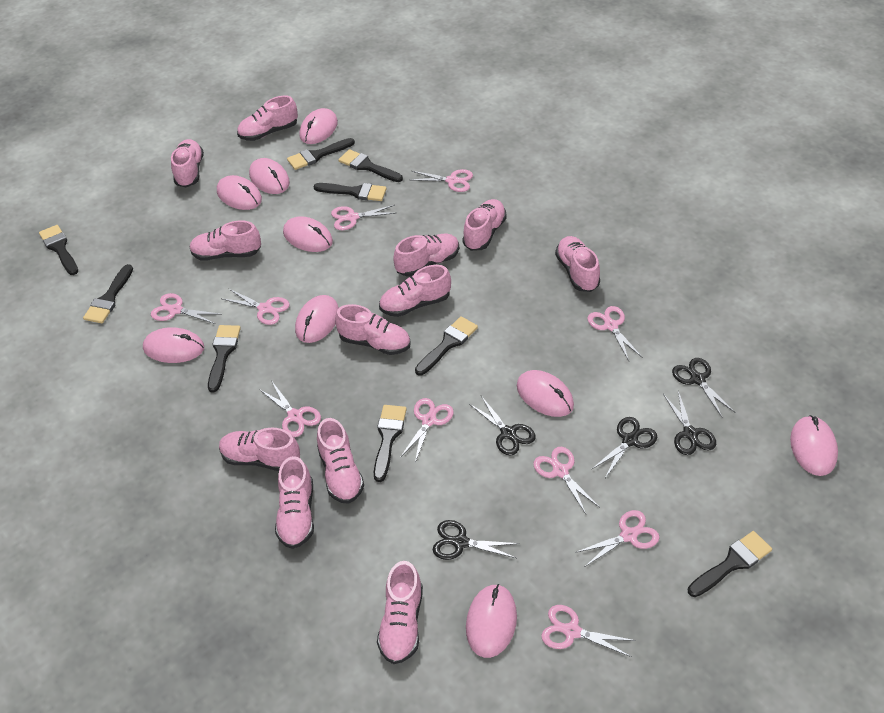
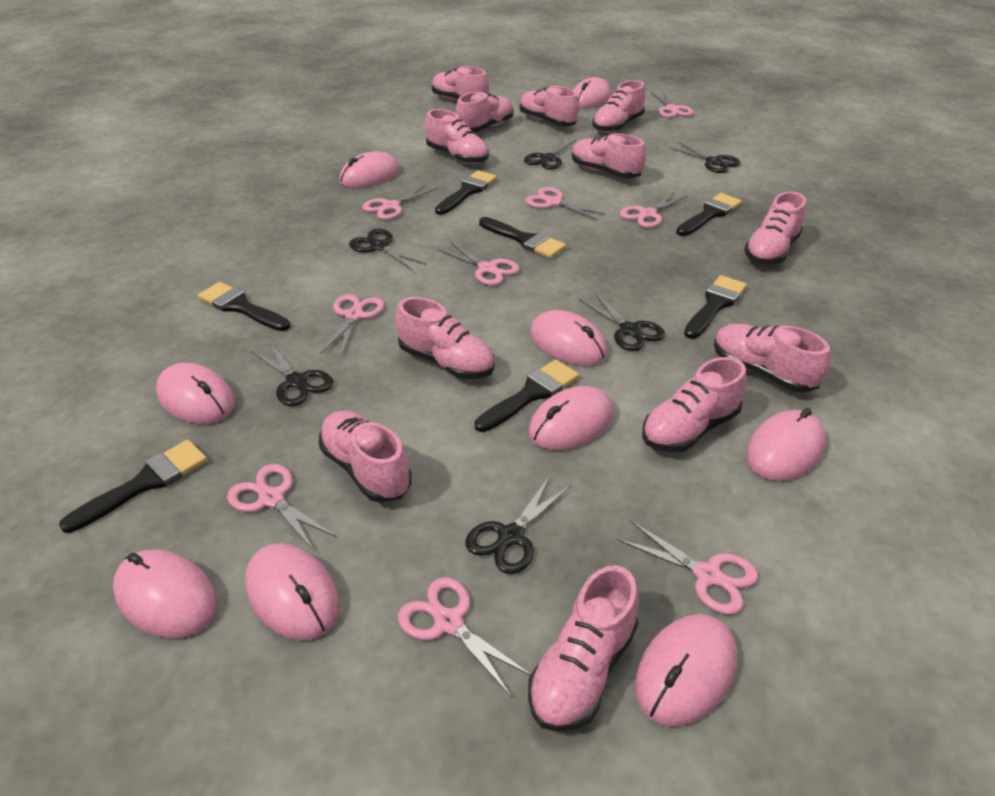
black brush: 9 -> 7
black scissors: 5 -> 6
pink scissors: 10 -> 9

